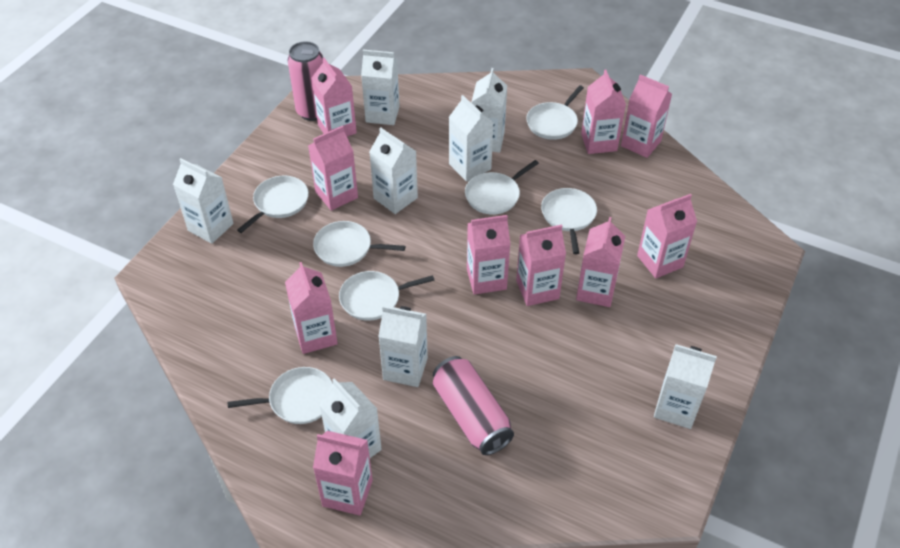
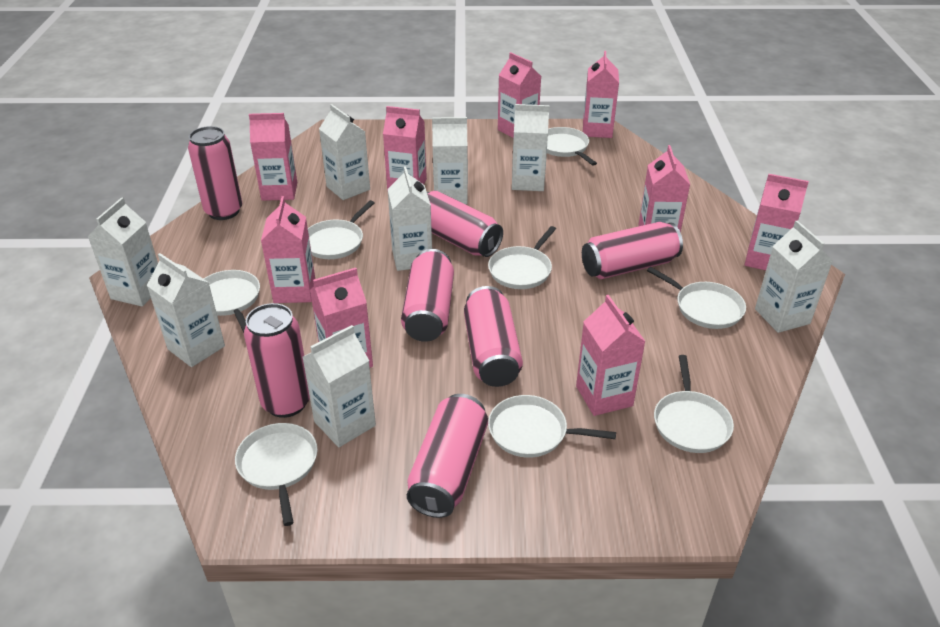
pink can: 2 -> 7
pink carton: 10 -> 9
white pan: 7 -> 8

